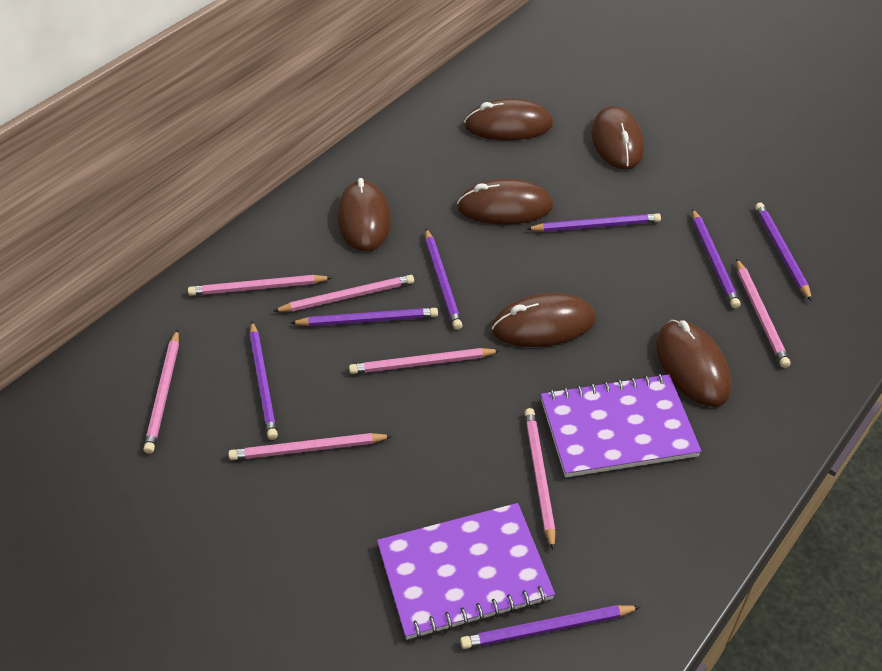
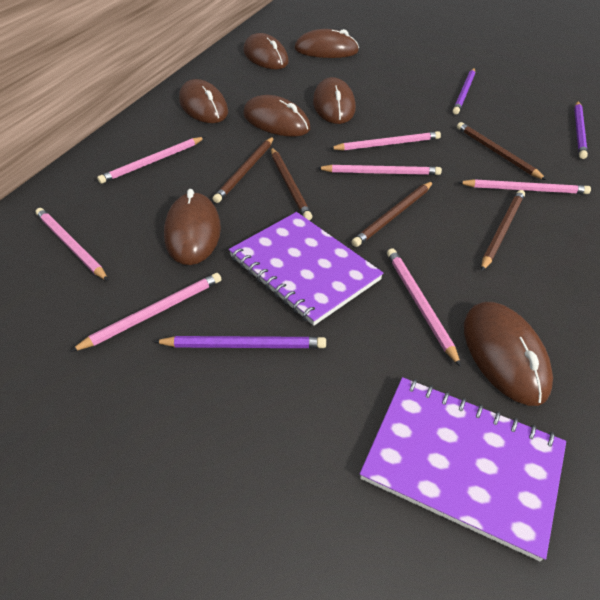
brown mouse: 6 -> 7
brown pencil: 0 -> 5
purple pencil: 7 -> 3

